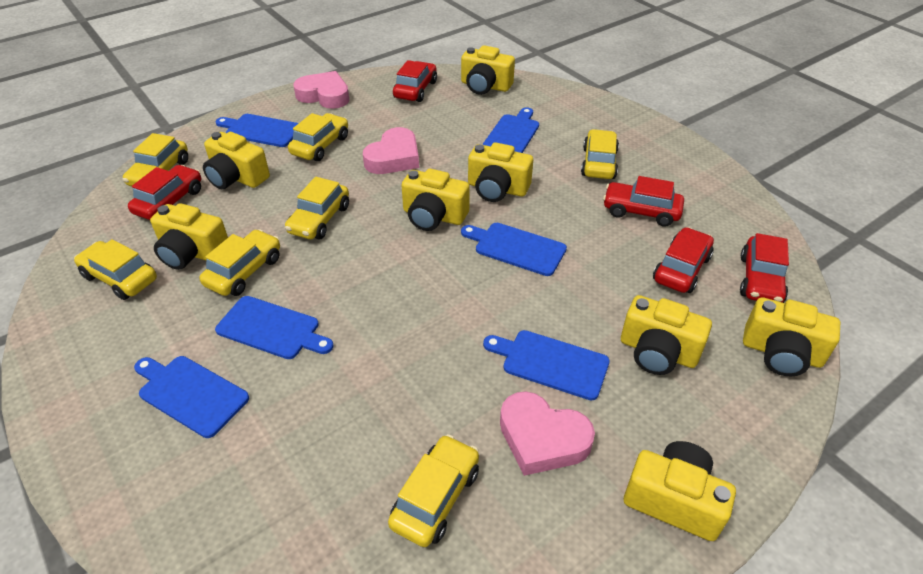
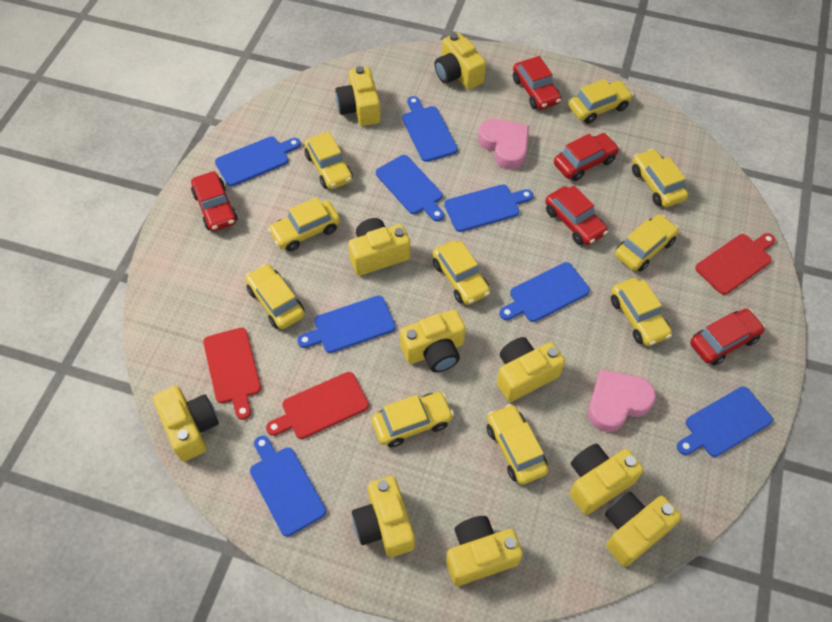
blue cutting board: 6 -> 8
pink heart: 3 -> 2
red cutting board: 0 -> 3
yellow camera: 8 -> 10
yellow car: 7 -> 10

